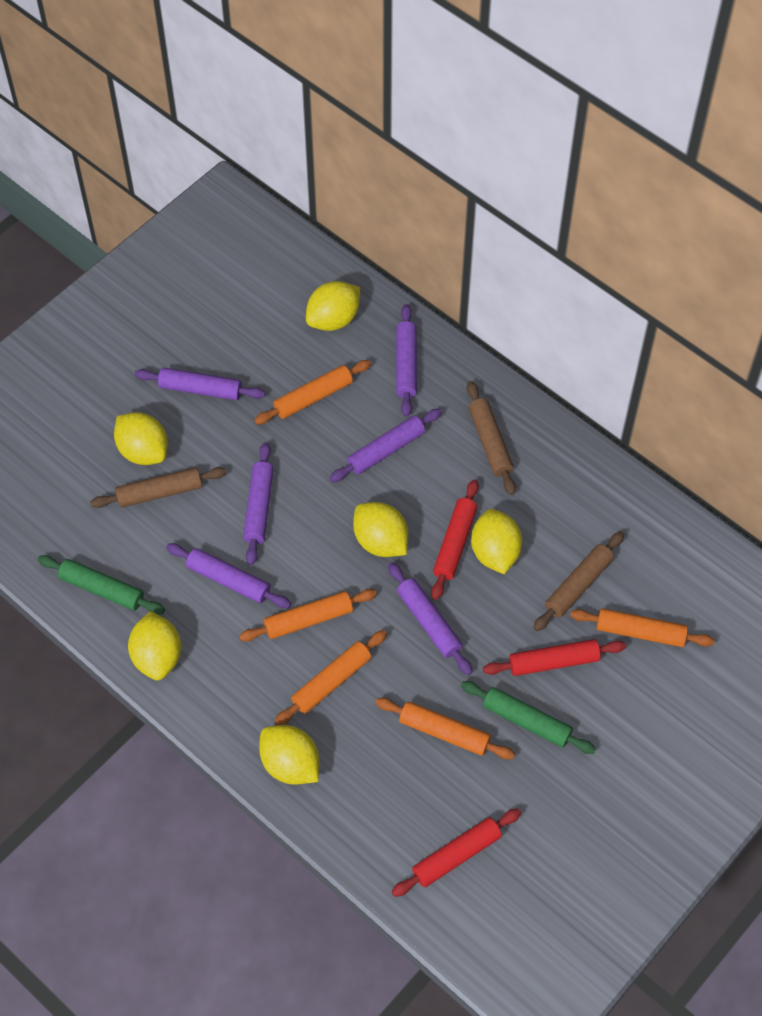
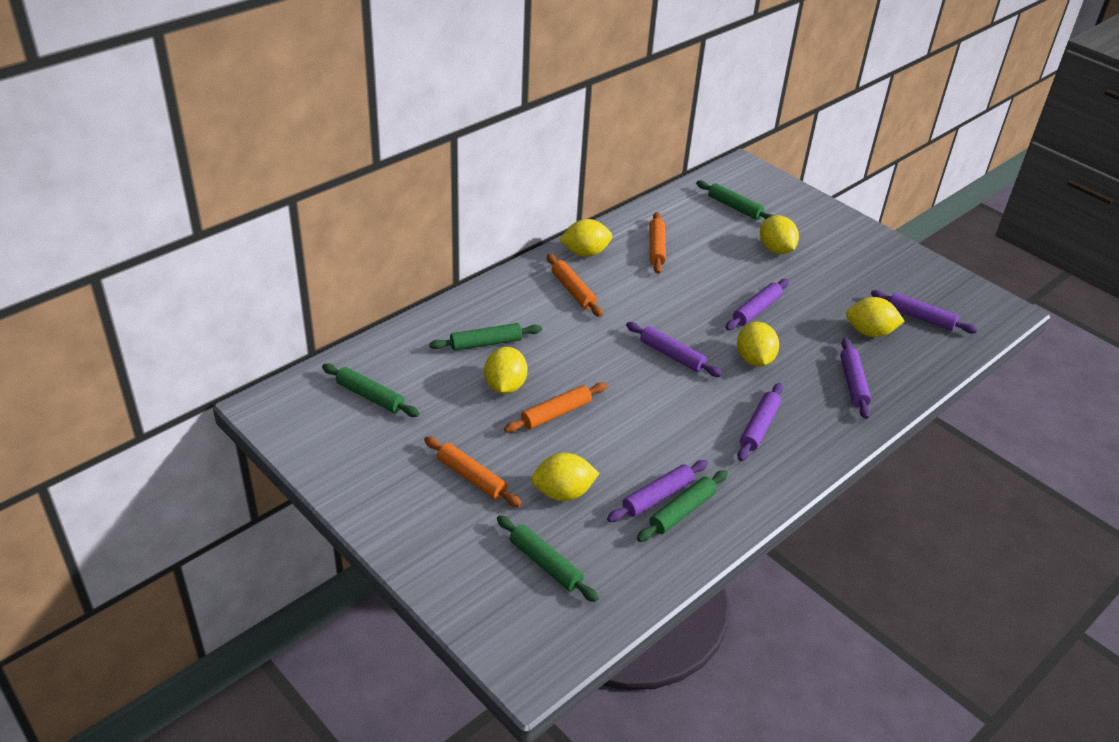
brown rolling pin: 3 -> 0
green rolling pin: 2 -> 5
orange rolling pin: 5 -> 4
red rolling pin: 3 -> 0

